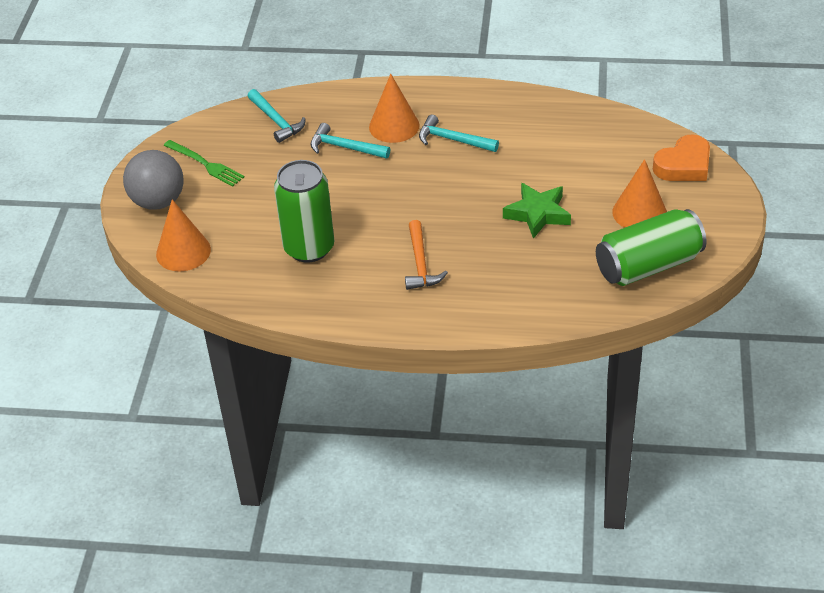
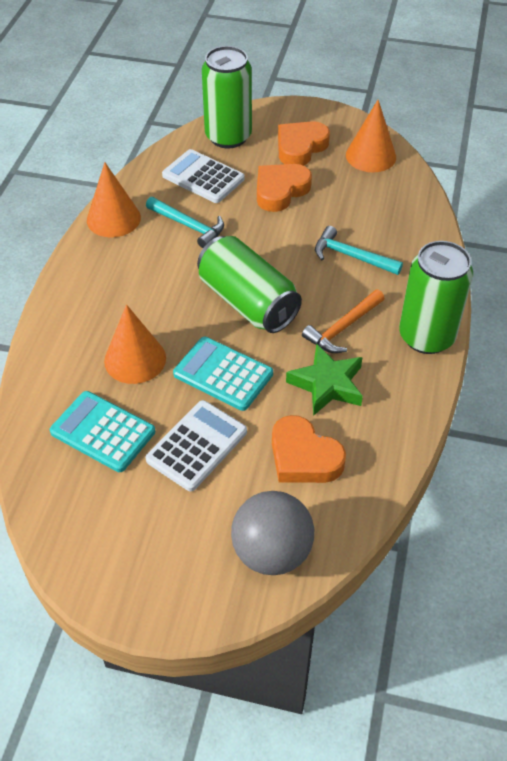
green can: 2 -> 3
green fork: 1 -> 0
orange heart: 1 -> 3
turquoise calculator: 0 -> 2
turquoise hammer: 3 -> 2
white calculator: 0 -> 2

